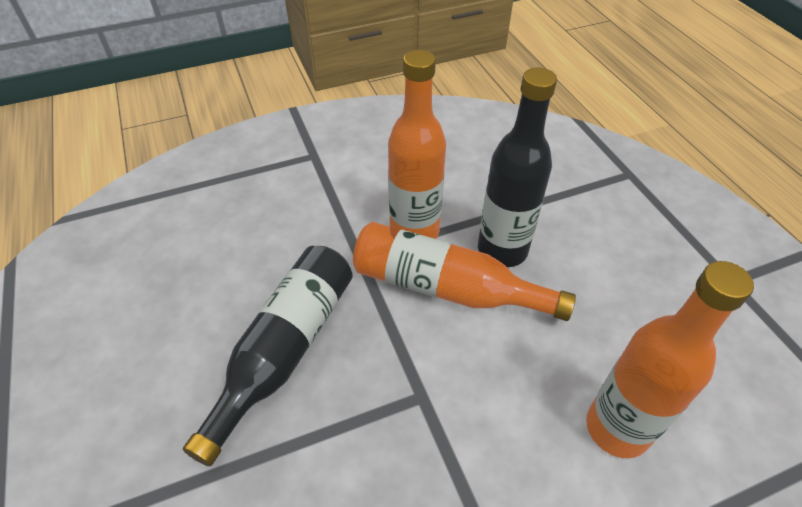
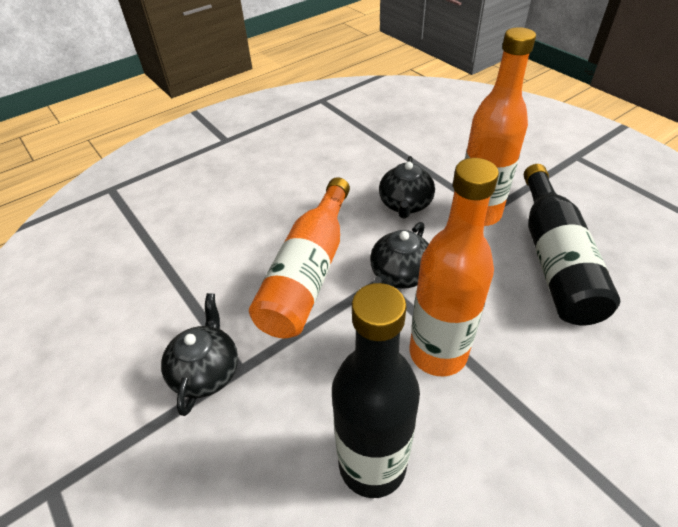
black teapot: 0 -> 3

